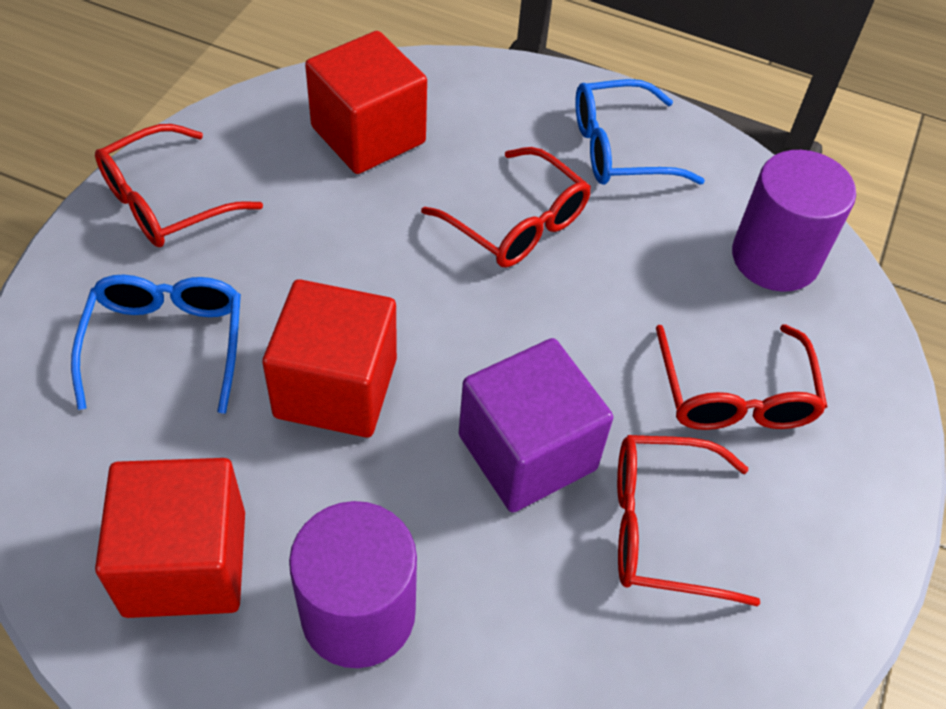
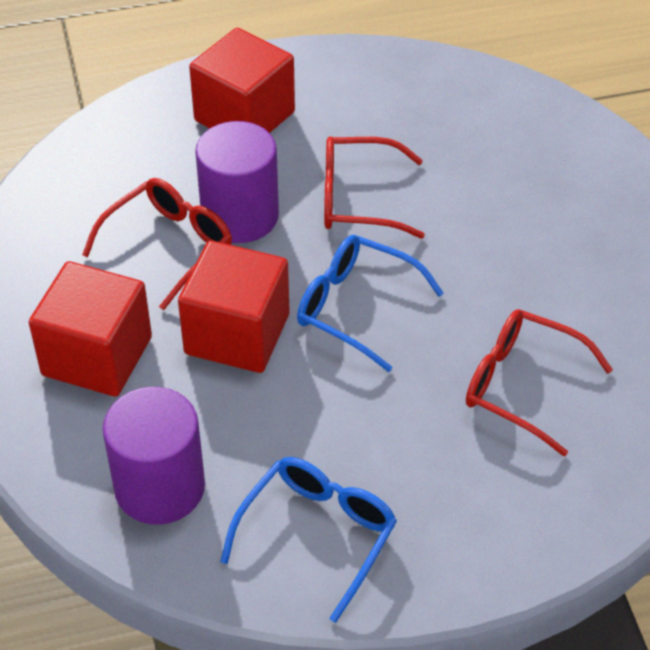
purple cube: 1 -> 0
red glasses: 4 -> 3

